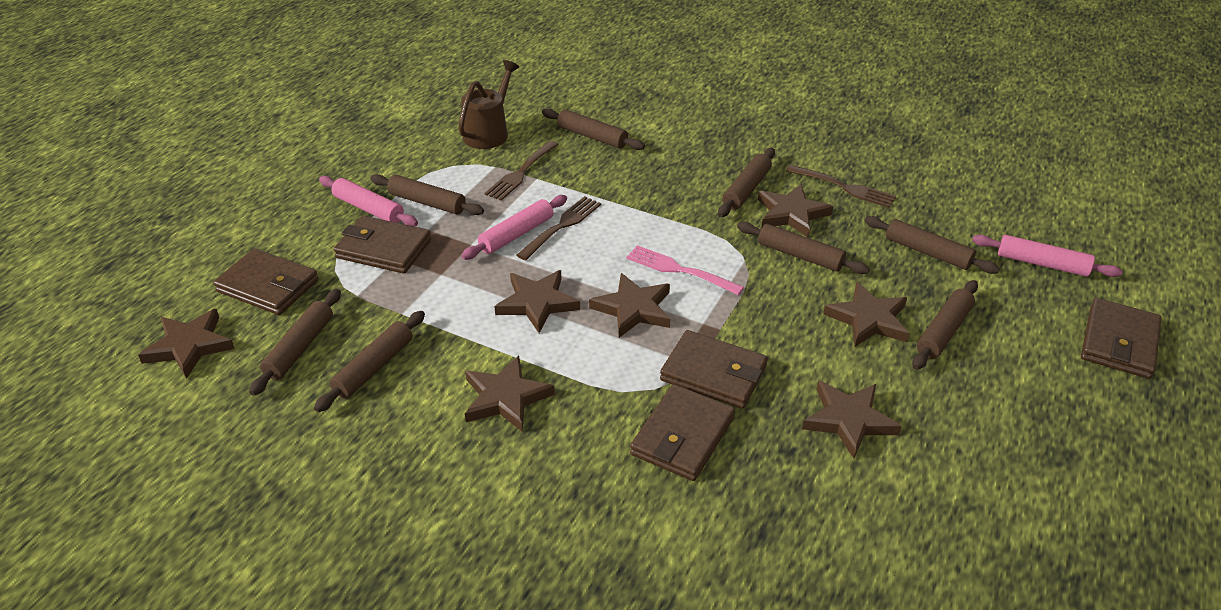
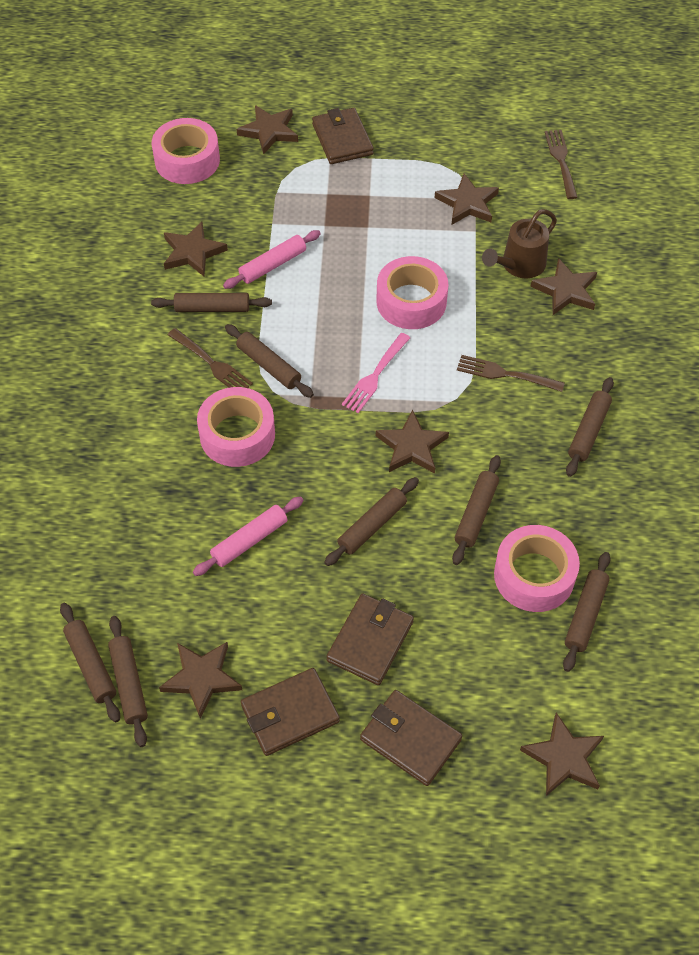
brown wallet: 5 -> 4
pink rolling pin: 3 -> 2
pink tape: 0 -> 4

